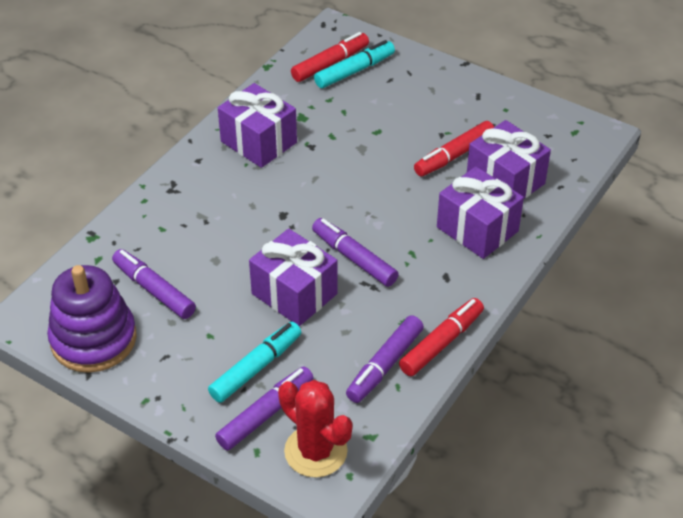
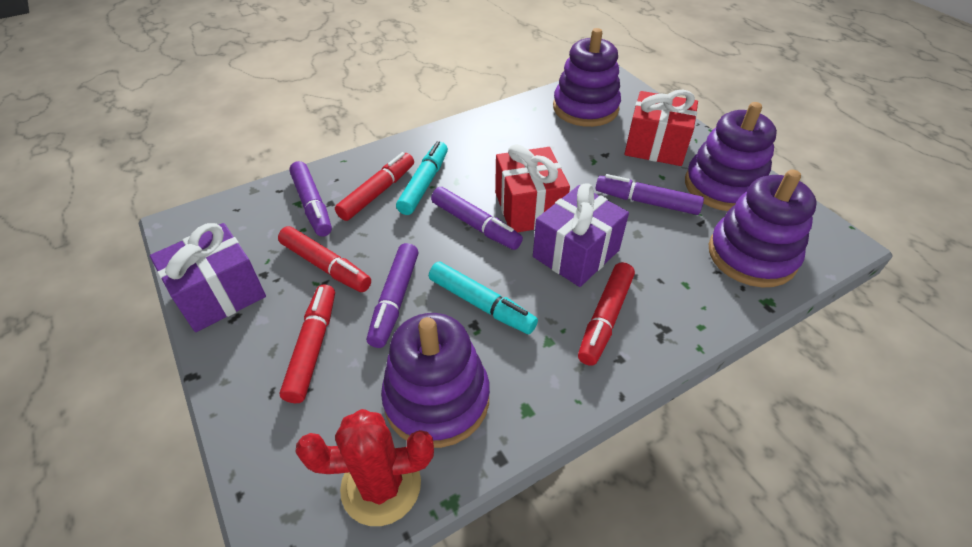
purple gift: 4 -> 2
purple stacking toy: 1 -> 4
red gift: 0 -> 2
red marker: 3 -> 4

